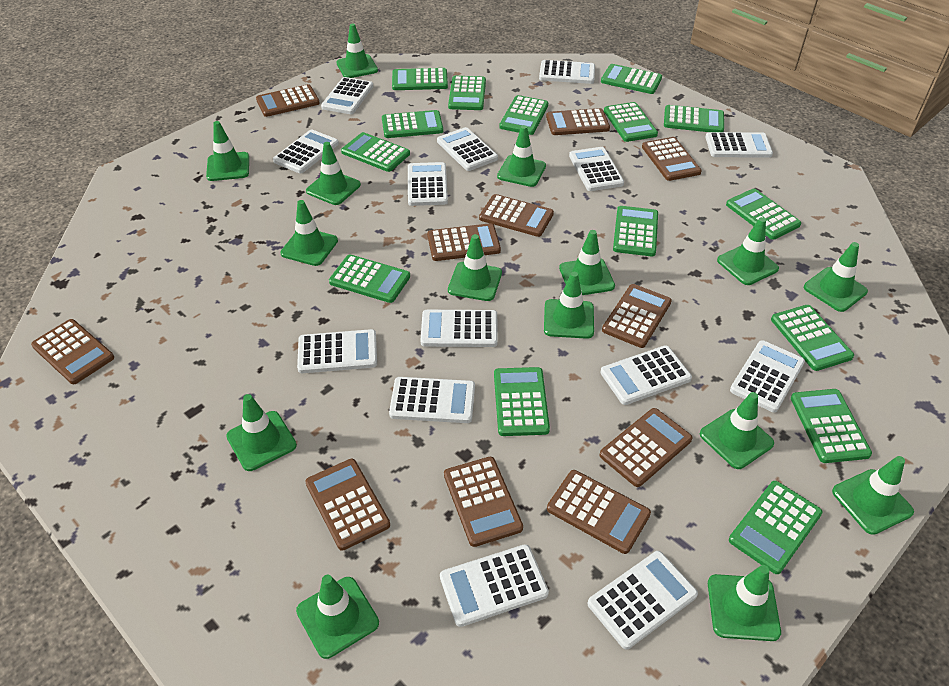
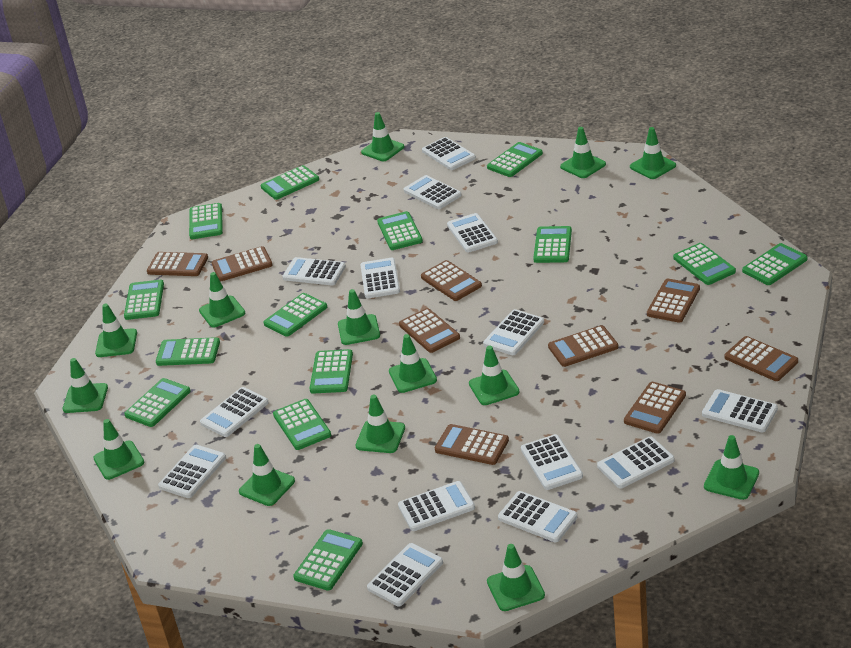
brown calculator: 11 -> 9
green calculator: 15 -> 14
green traffic cone: 15 -> 14

